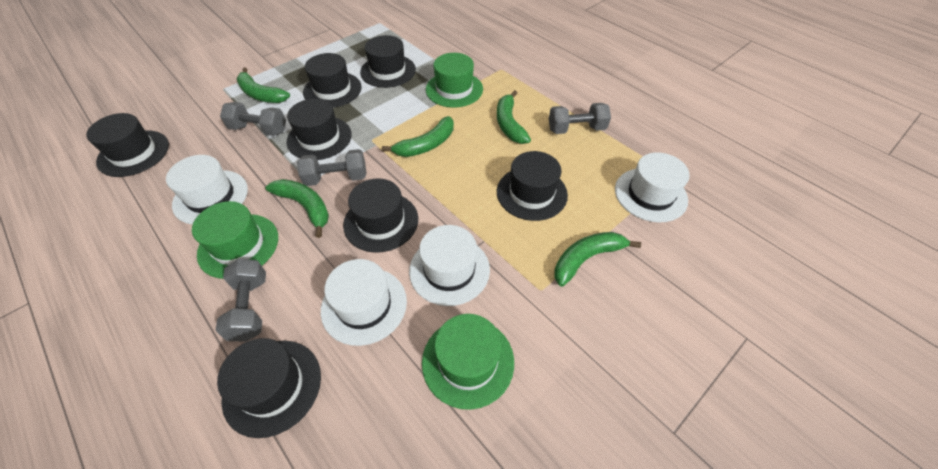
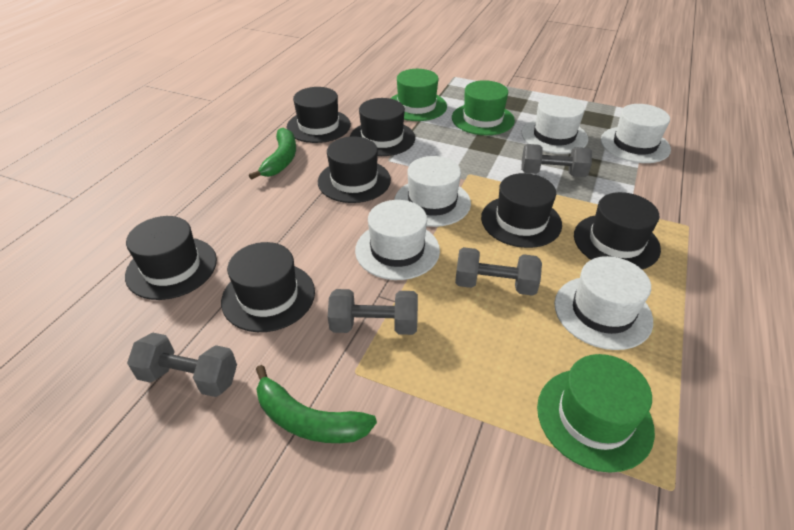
green banana: 5 -> 2
white hat: 4 -> 5

